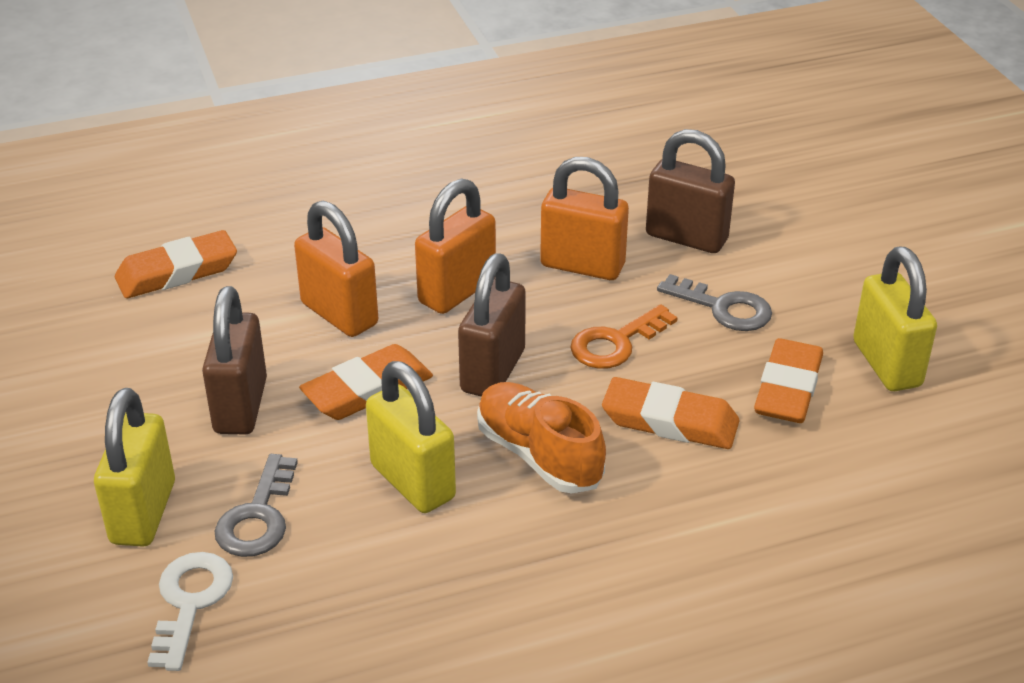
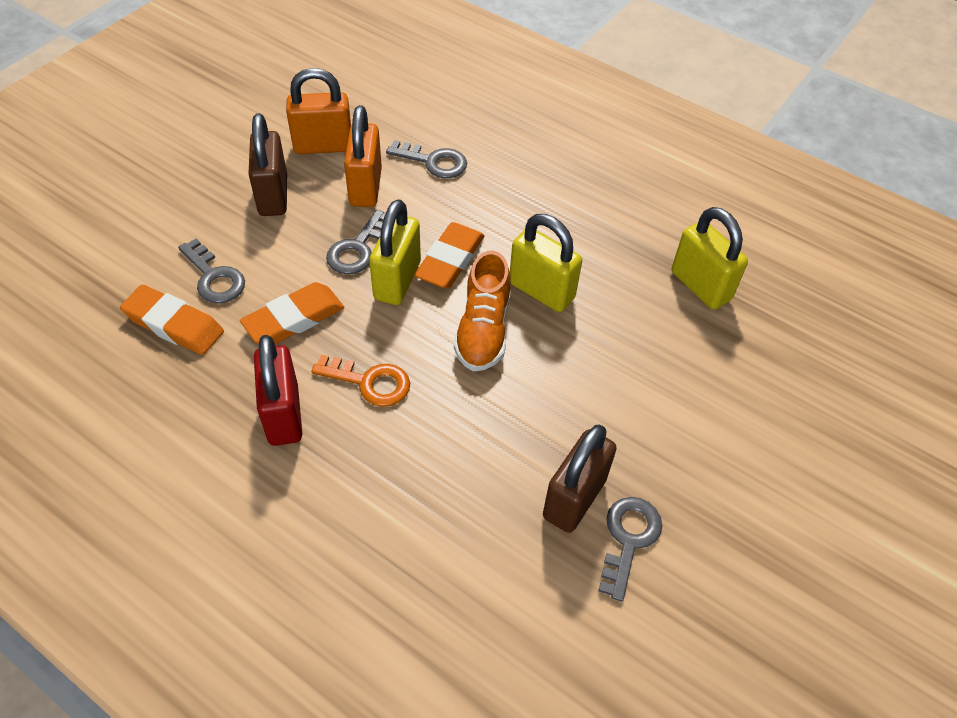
brown padlock: 3 -> 2
grey key: 2 -> 4
orange eraser: 4 -> 3
orange padlock: 3 -> 2
red padlock: 0 -> 1
white key: 1 -> 0

